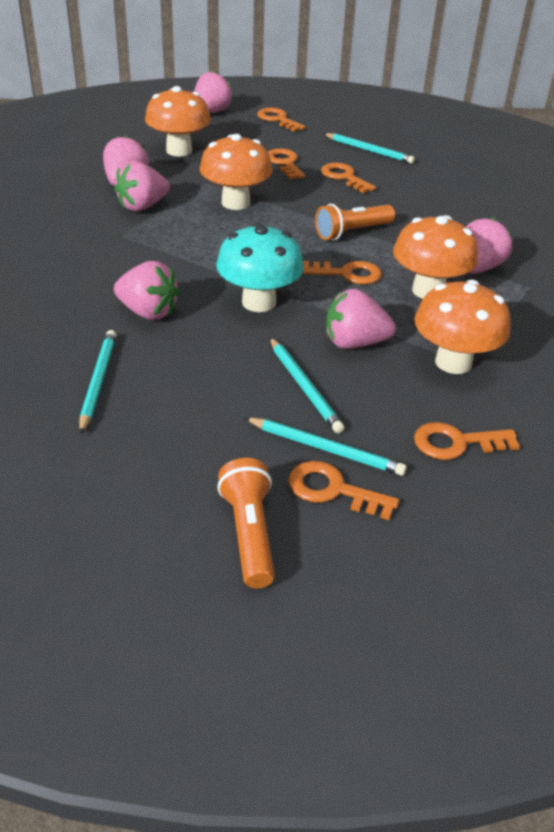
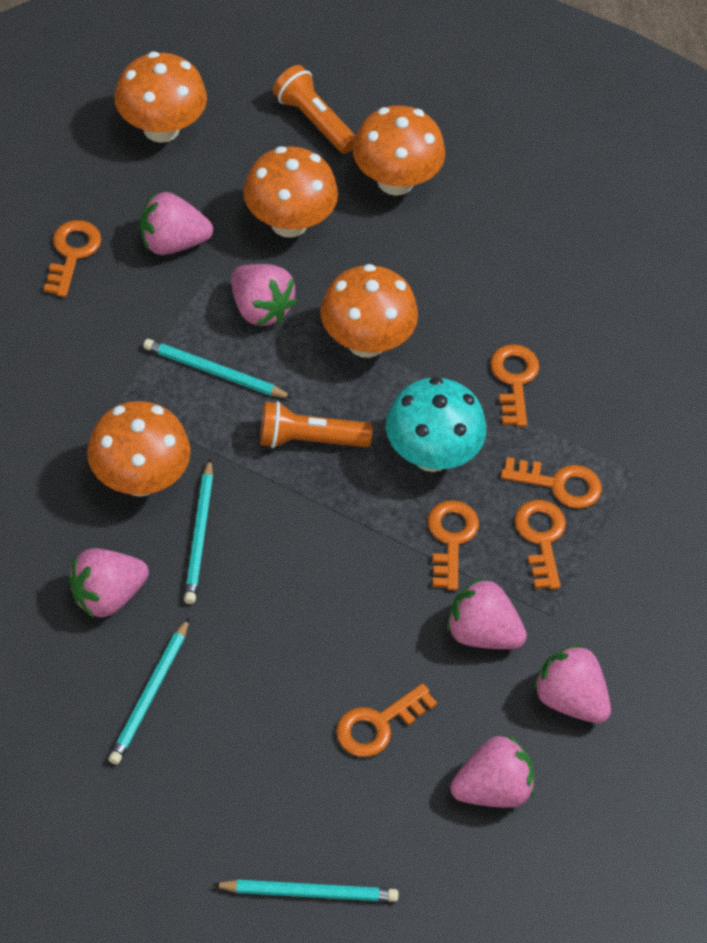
orange mushroom: 4 -> 5

